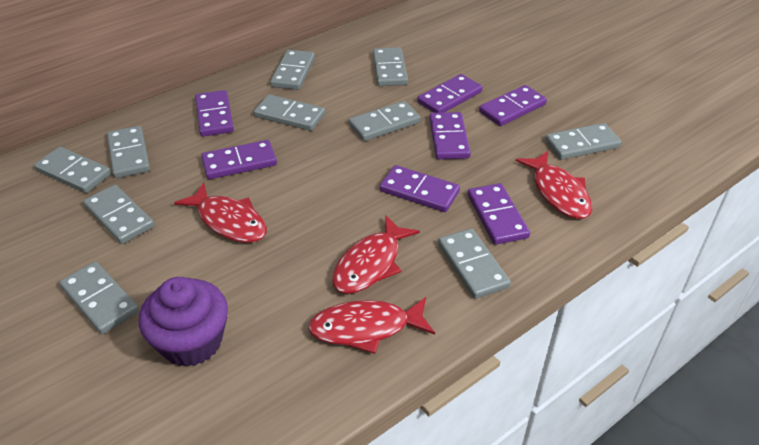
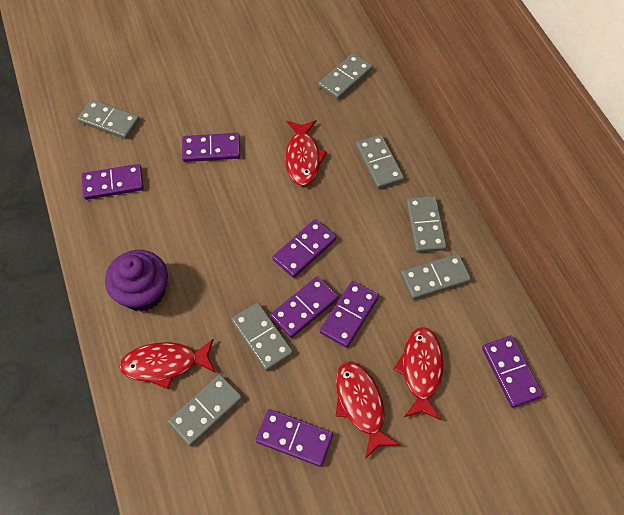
grey domino: 10 -> 7

